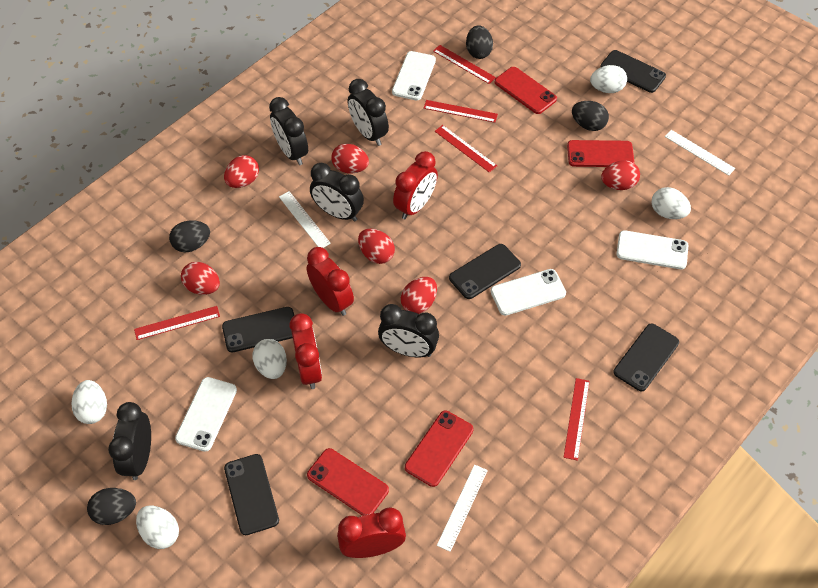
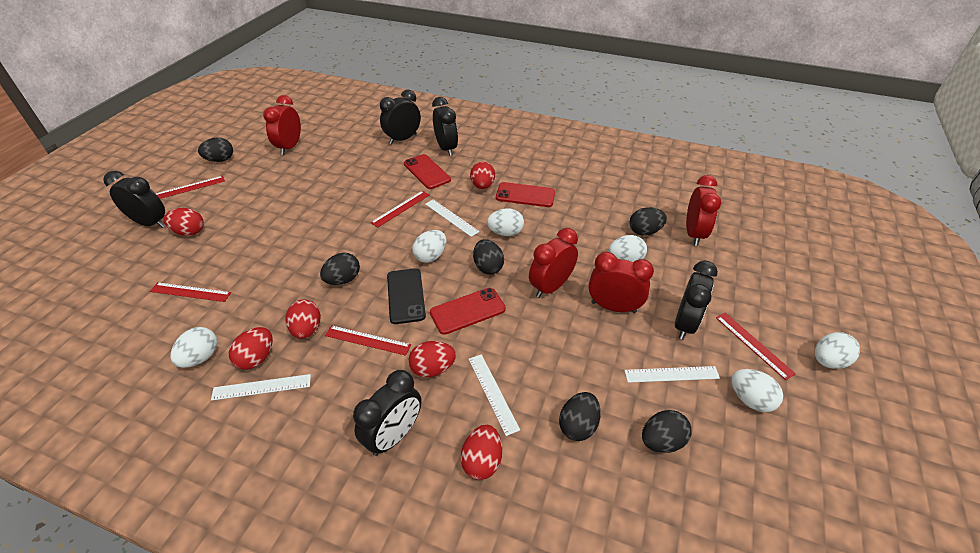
black egg: 4 -> 6
black phone: 5 -> 1
red phone: 4 -> 3
white egg: 5 -> 6
white phone: 4 -> 0
white ruler: 3 -> 4

